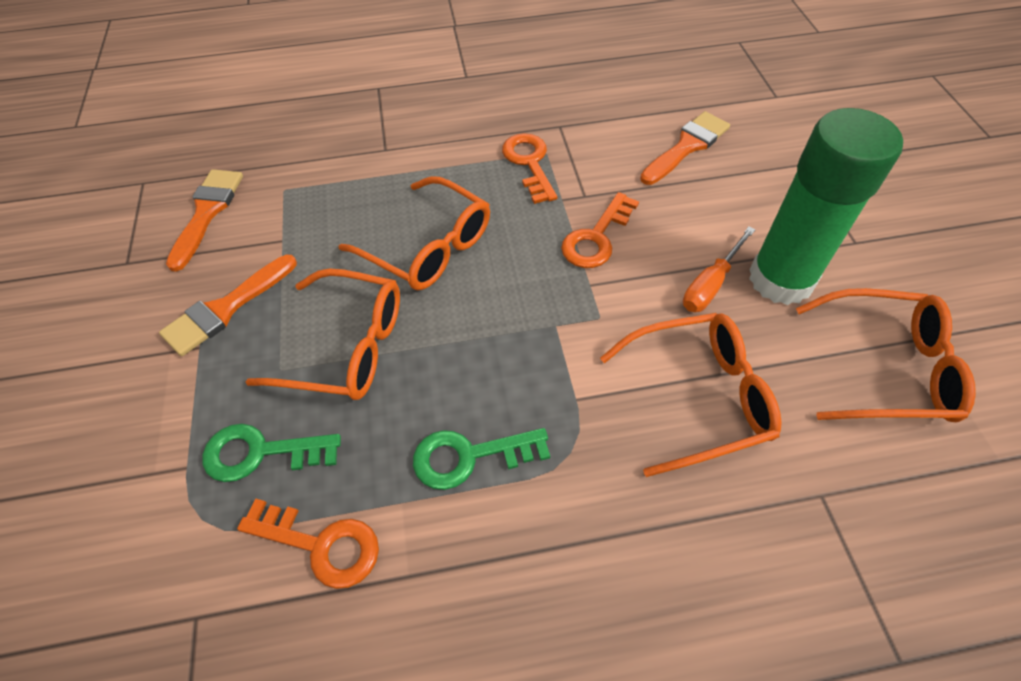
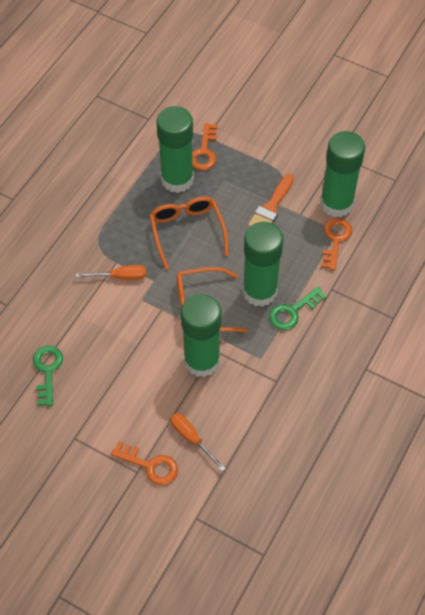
green glue stick: 1 -> 4
orange brush: 3 -> 1
orange glasses: 4 -> 2
orange screwdriver: 1 -> 2

